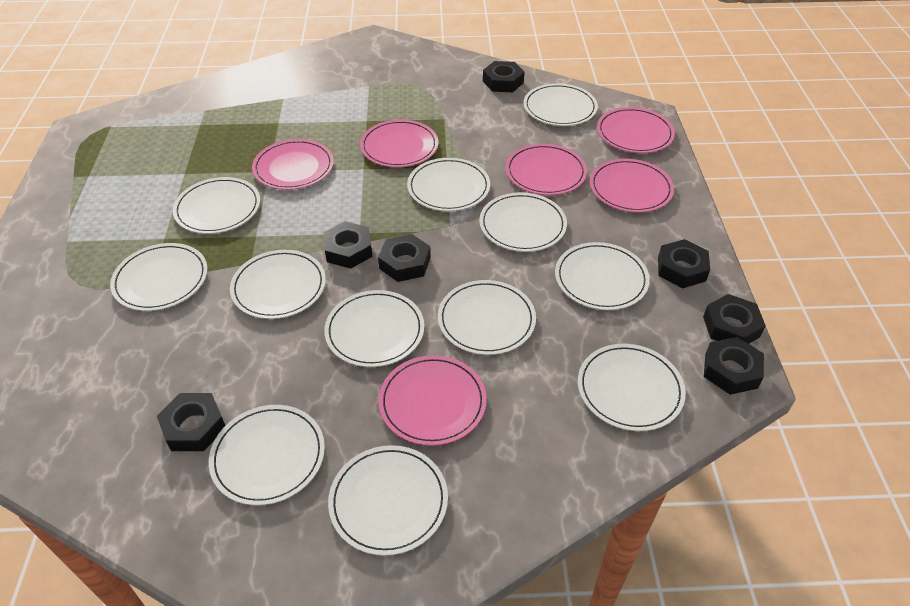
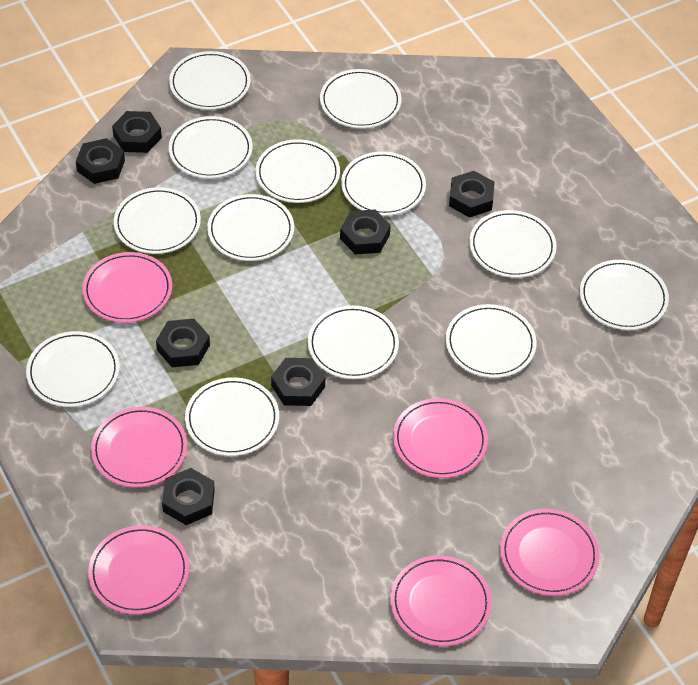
white plate: 12 -> 13

